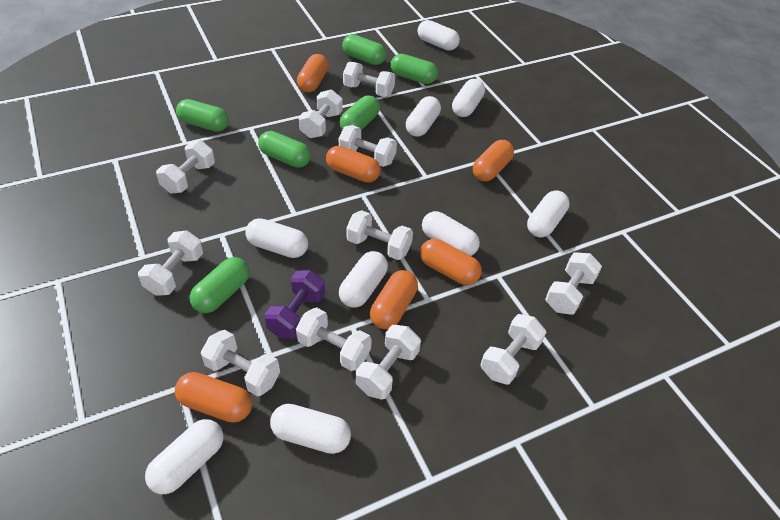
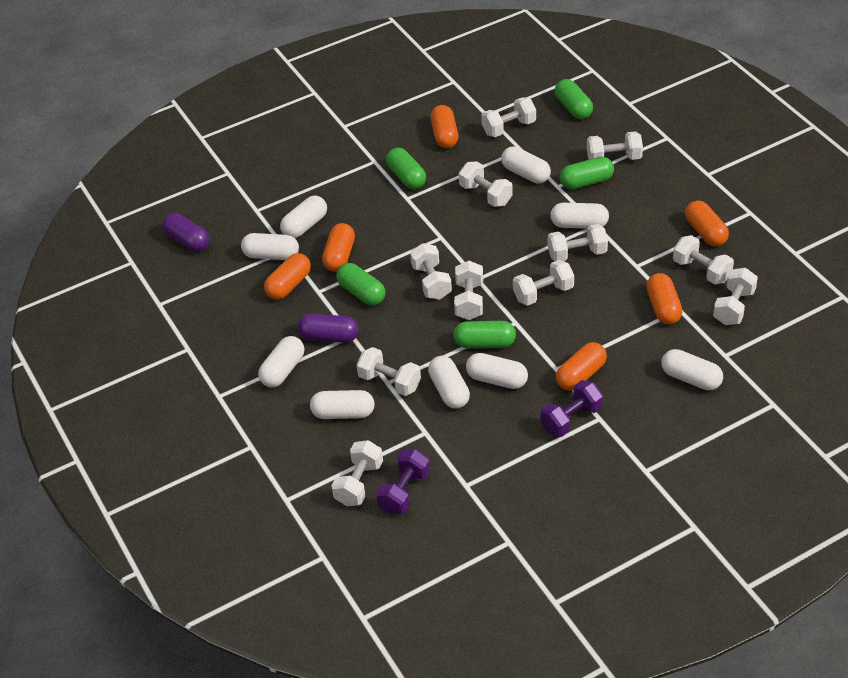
green capsule: 6 -> 5
purple capsule: 0 -> 2
purple dumbbell: 1 -> 2

